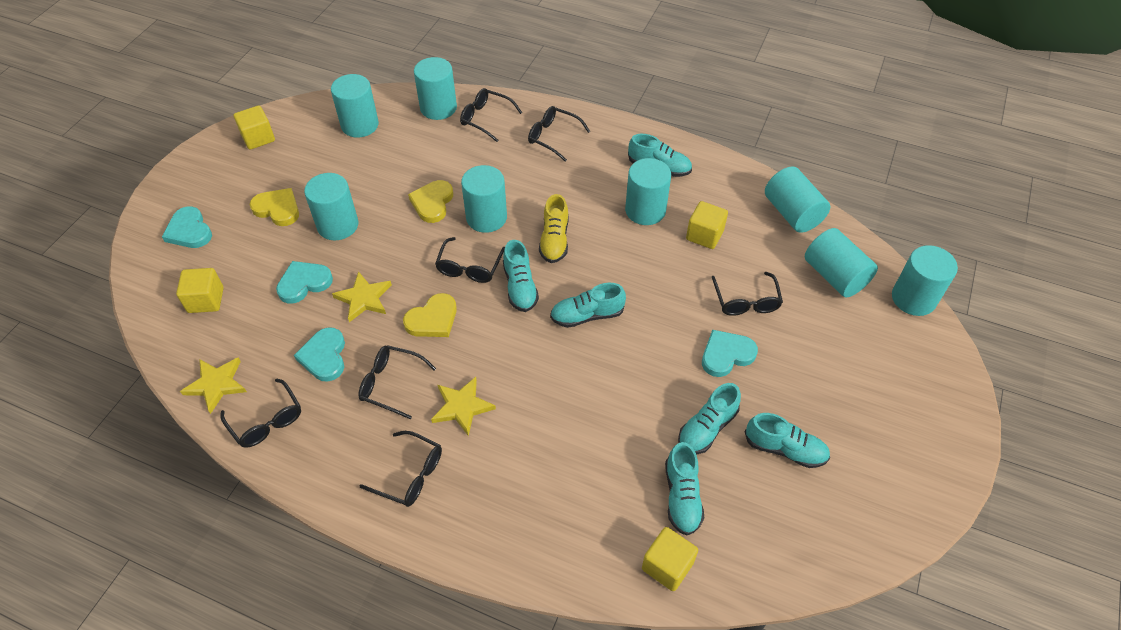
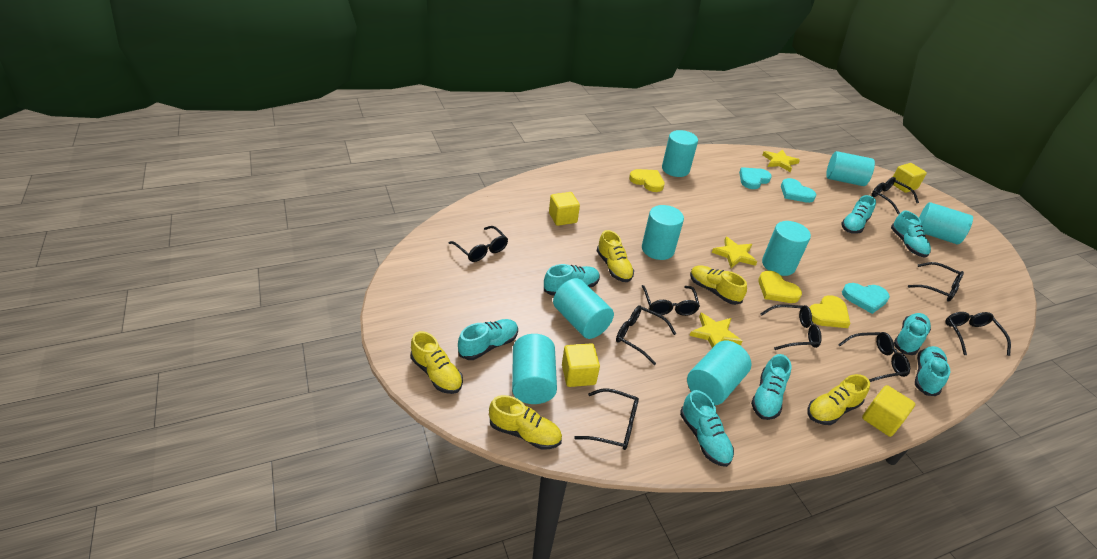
black glasses: 7 -> 9
turquoise heart: 4 -> 3
turquoise shoe: 6 -> 8
yellow shoe: 1 -> 5

